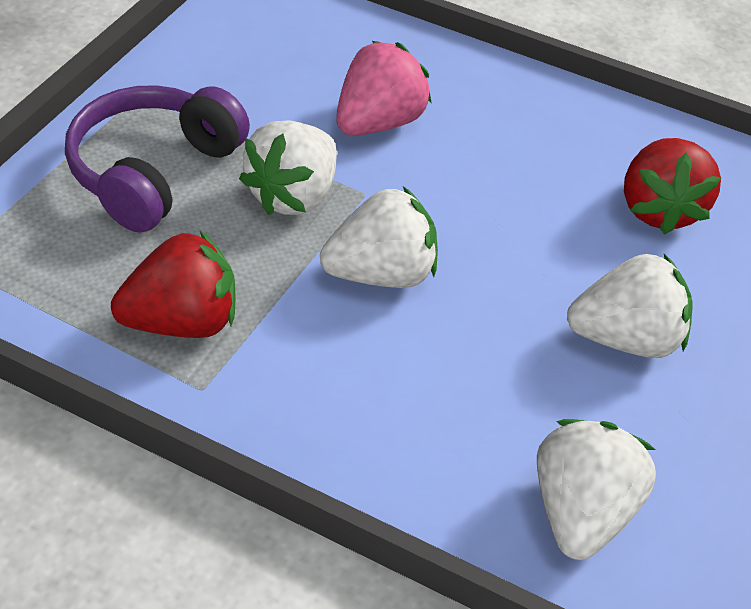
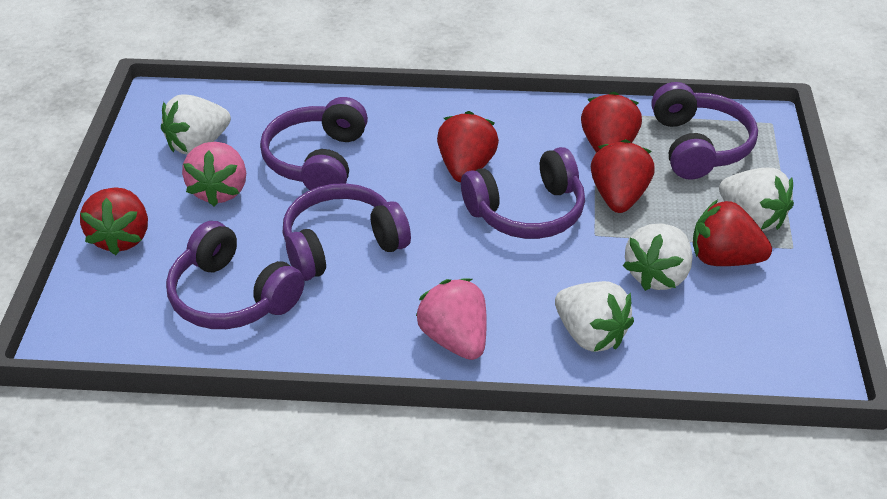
pink strawberry: 1 -> 2
purple headphones: 1 -> 5
red strawberry: 2 -> 5

